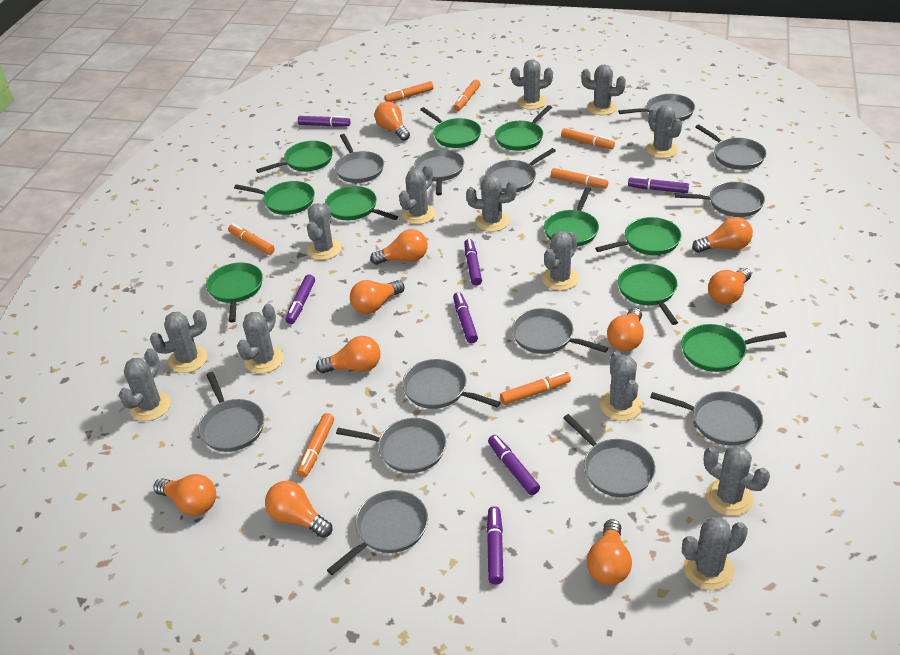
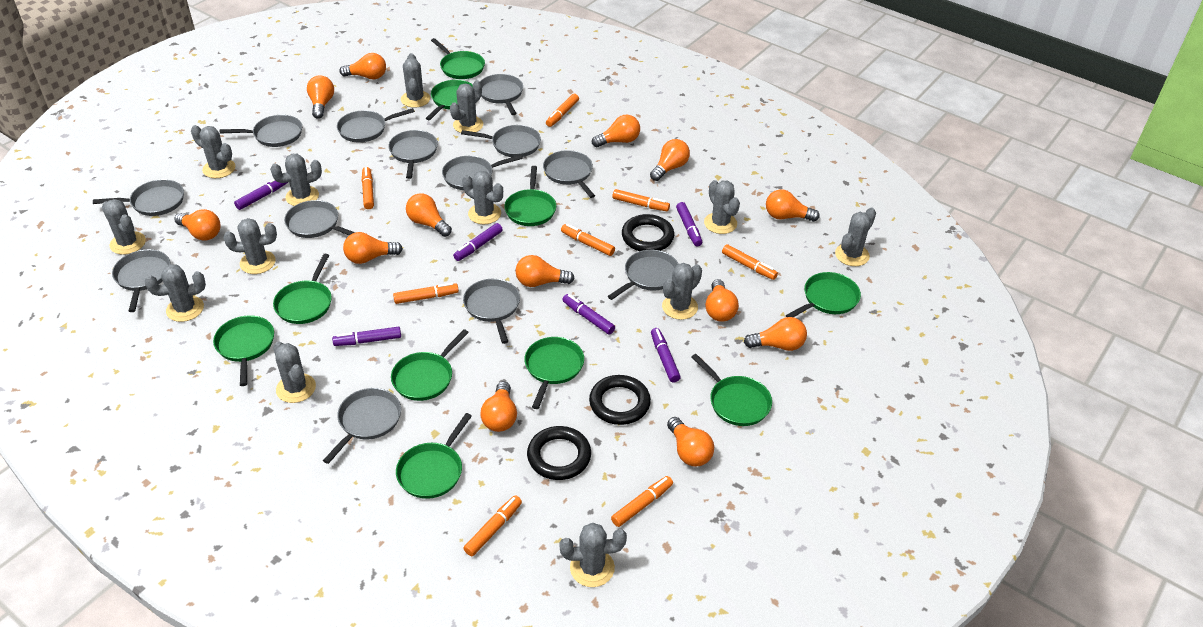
black ring: 0 -> 3
orange light bulb: 10 -> 13
orange marker: 7 -> 8
purple marker: 7 -> 6

